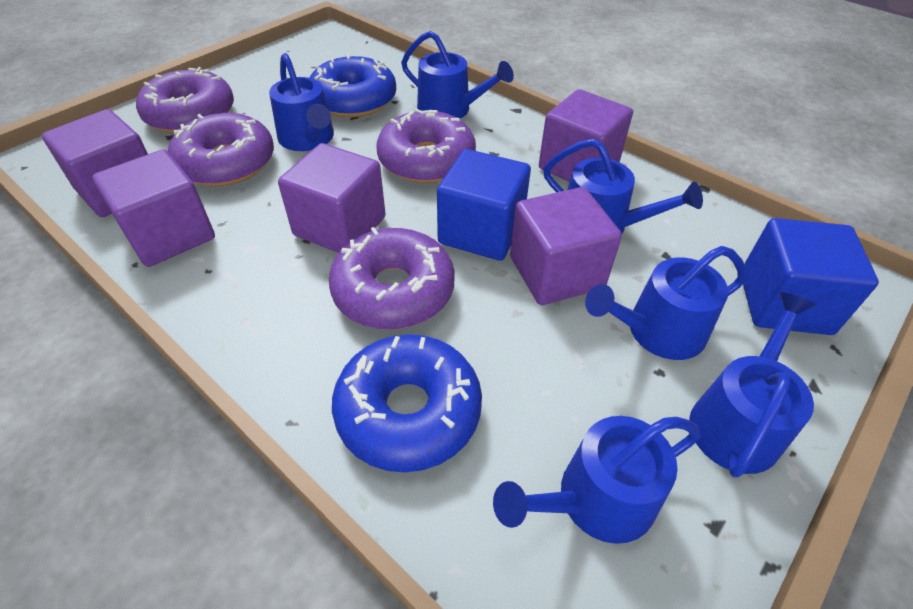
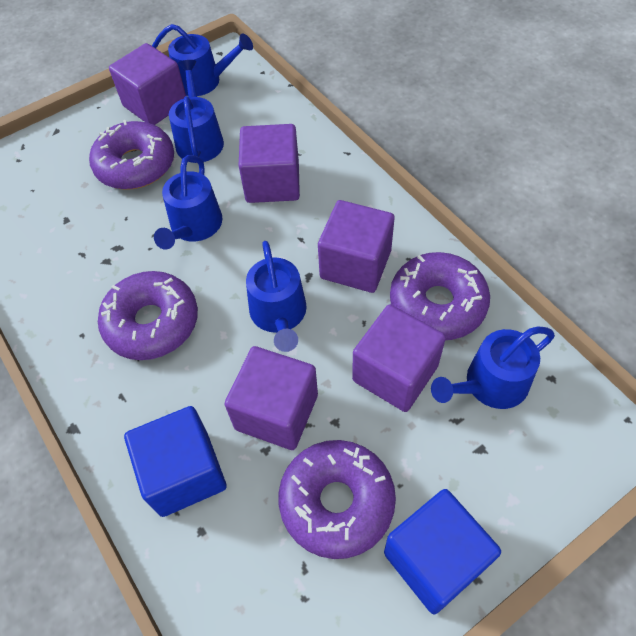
blue donut: 2 -> 0
blue watering can: 6 -> 5

